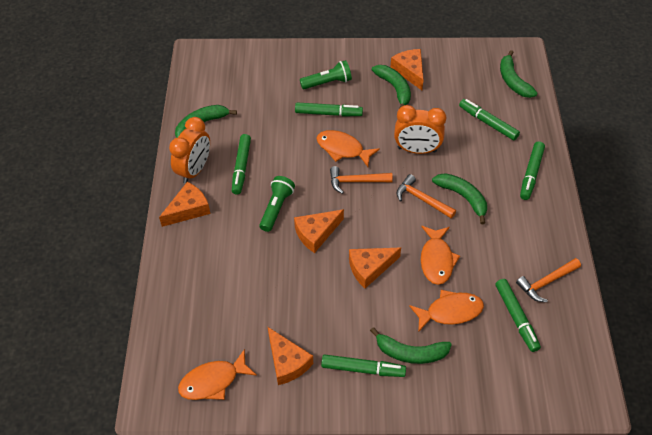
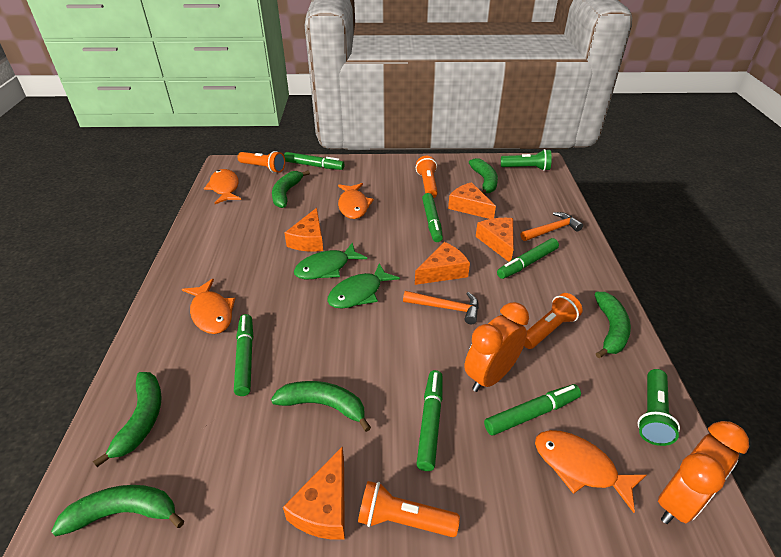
green banana: 5 -> 6
green fish: 0 -> 2
orange flashlight: 0 -> 4
orange hammer: 3 -> 2

